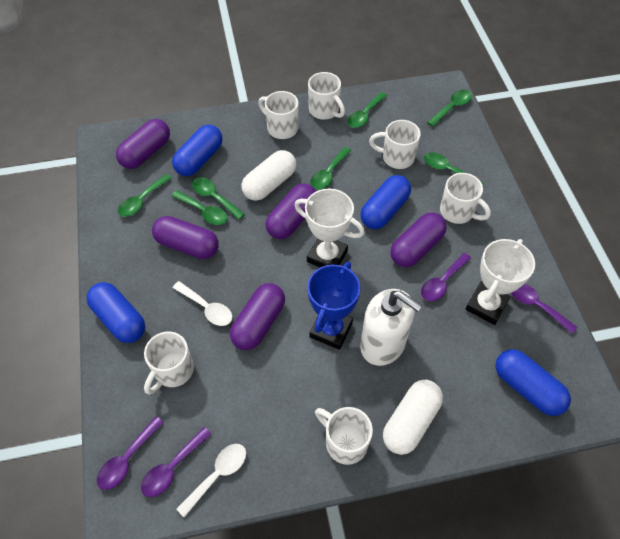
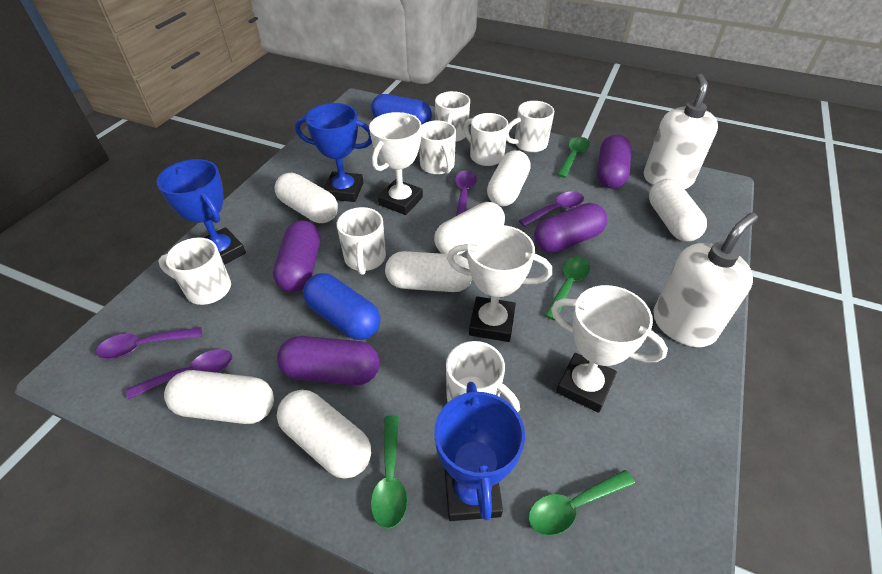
blue capsule: 4 -> 2
blue trophy: 1 -> 3
green spoon: 7 -> 4
purple capsule: 5 -> 4
white capsule: 2 -> 7
white mug: 6 -> 7
white soap dispenser: 1 -> 2
white spoon: 2 -> 0
white trophy: 2 -> 3

